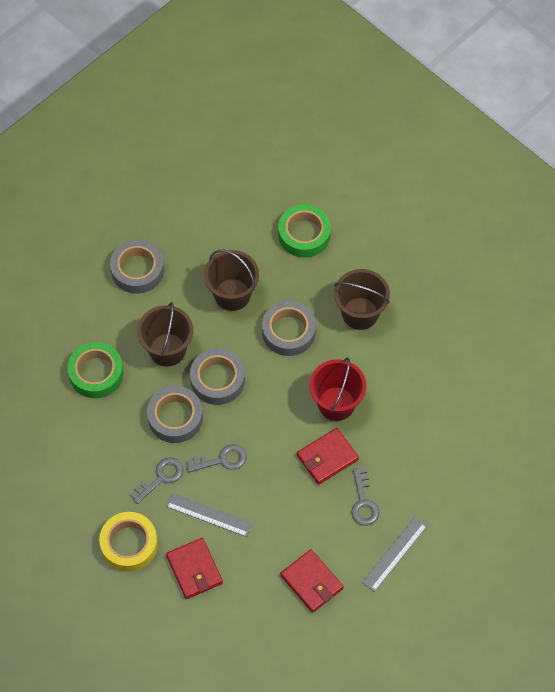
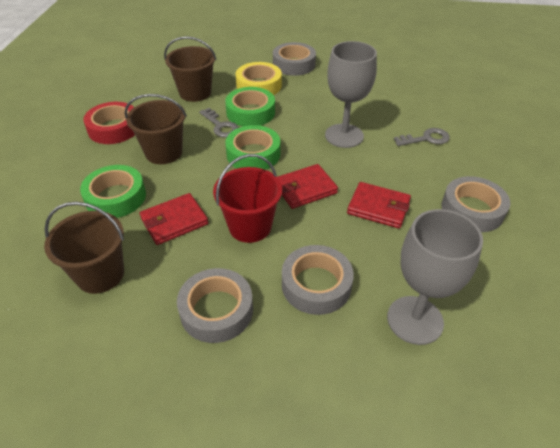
green tape: 2 -> 3
grey goblet: 0 -> 2
grey key: 3 -> 2
grey ruler: 2 -> 0
red tape: 0 -> 1

